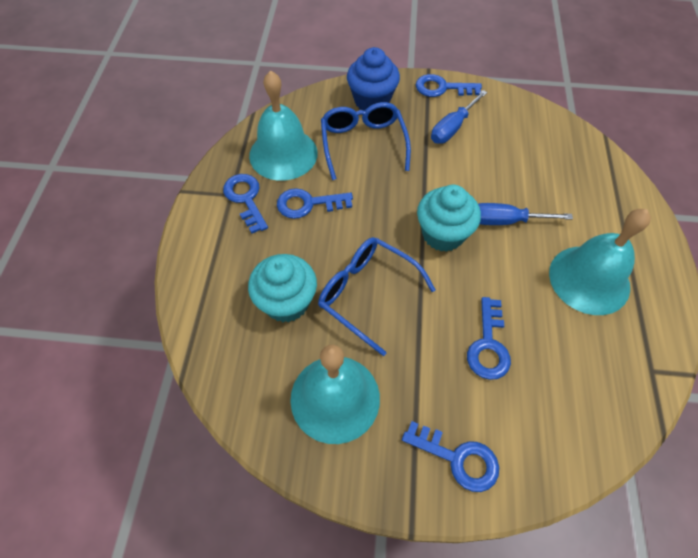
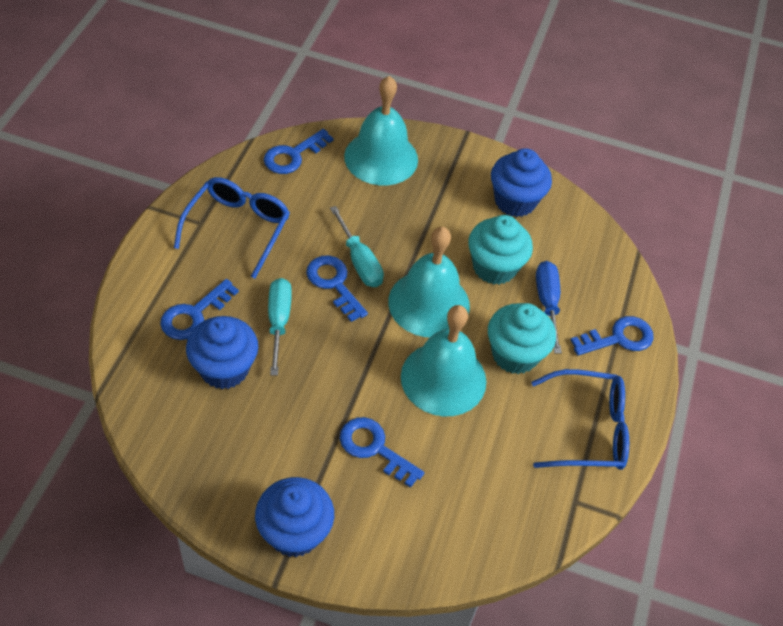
blue cupcake: 1 -> 3
blue screwdriver: 2 -> 1
turquoise screwdriver: 0 -> 2

